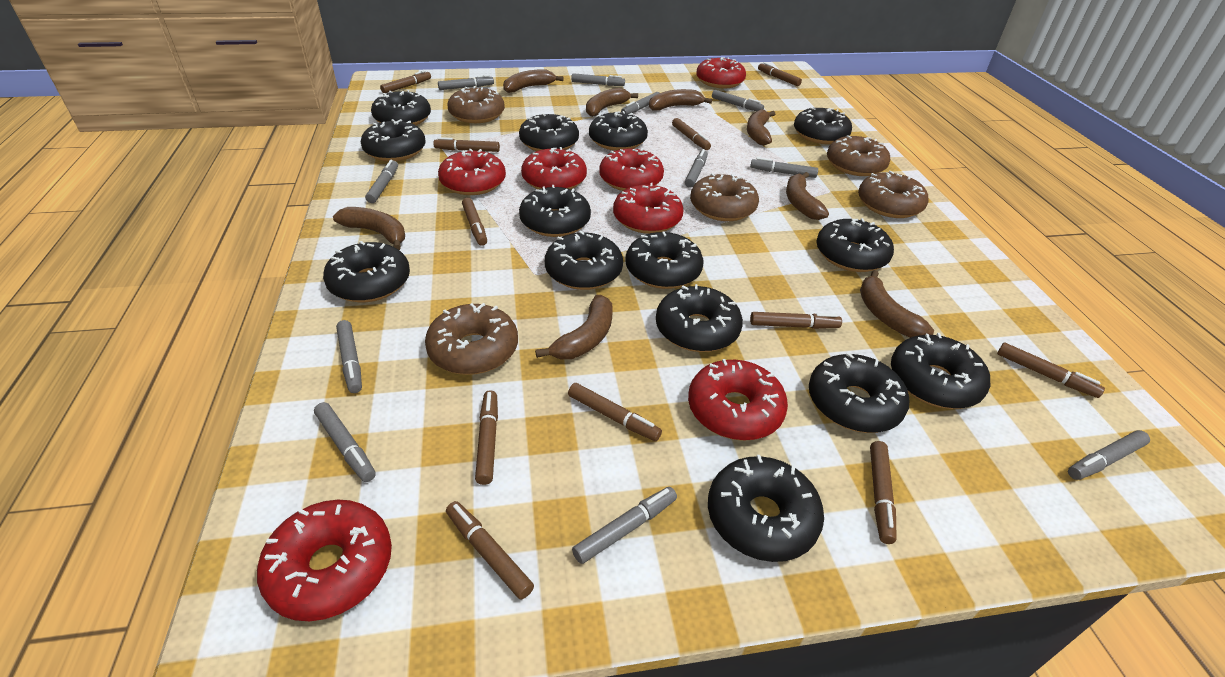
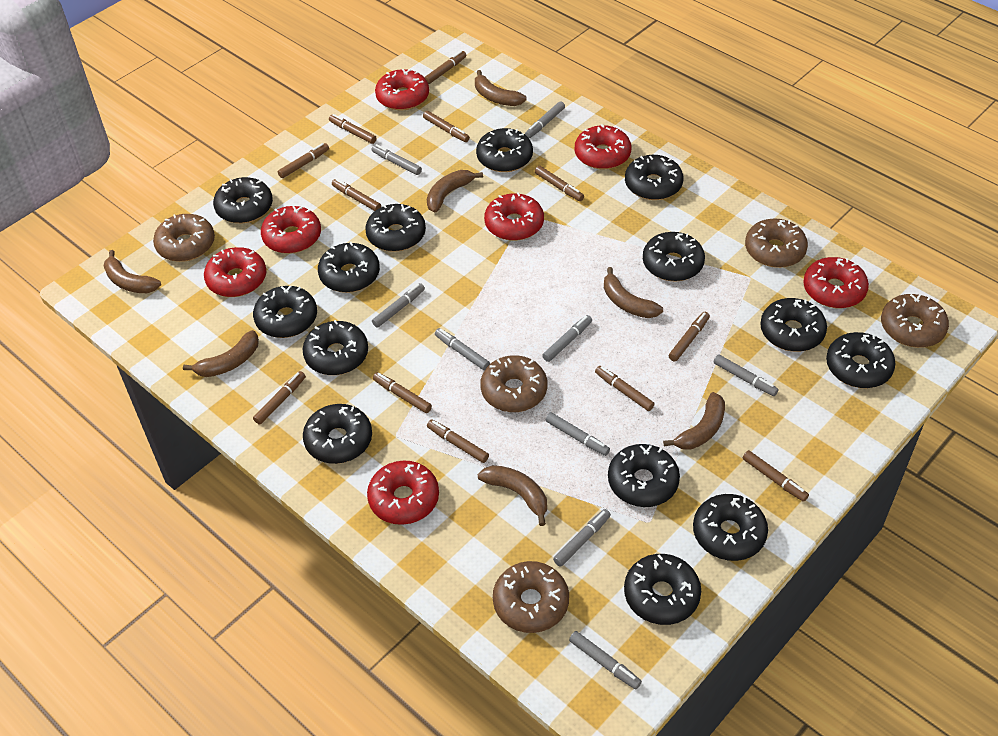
brown banana: 8 -> 7
brown marker: 11 -> 12
grey marker: 11 -> 9

